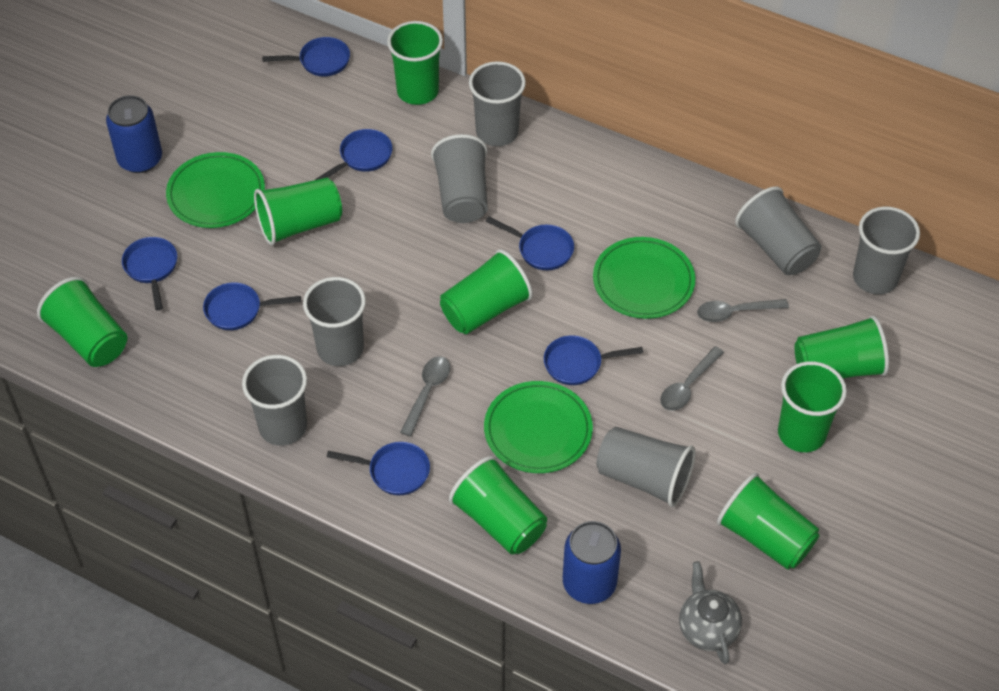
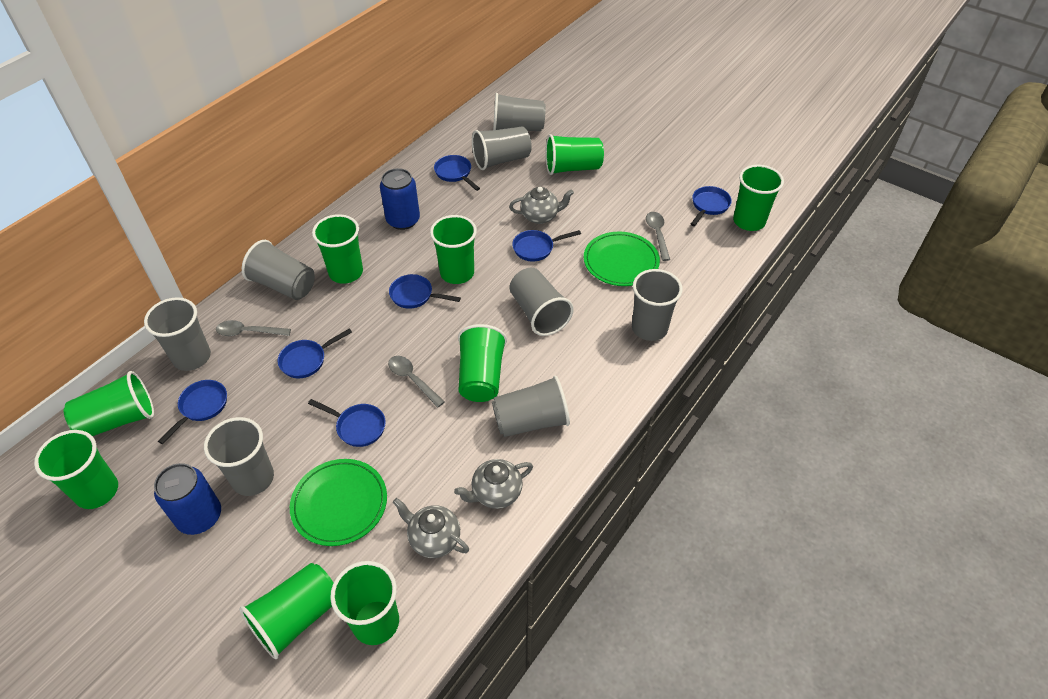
green cup: 8 -> 9
green plate: 3 -> 2
grey cup: 7 -> 8
grey teapot: 1 -> 3

